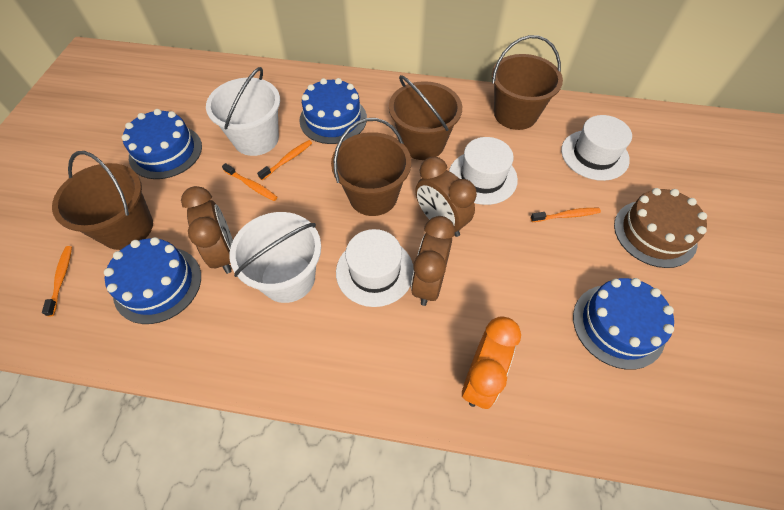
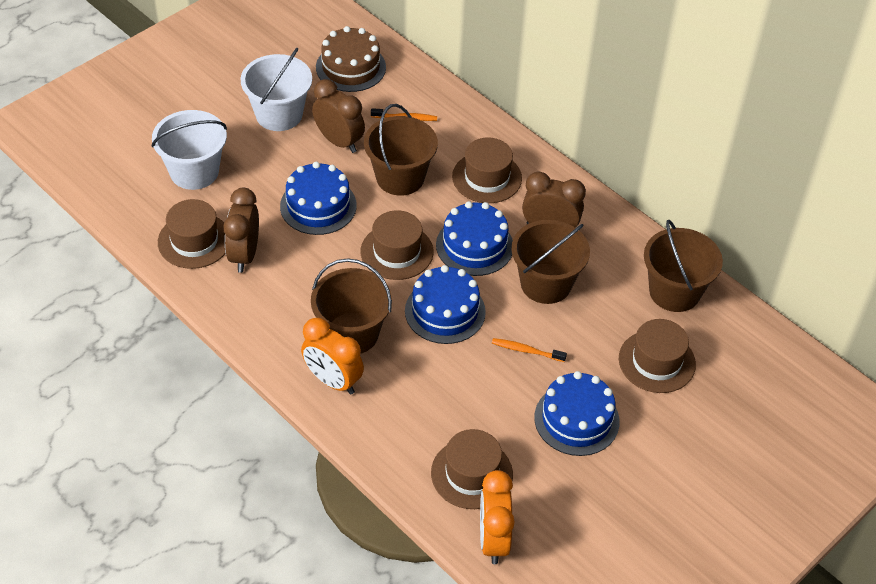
brown hat: 0 -> 5
orange clock: 1 -> 2
orange toothbrush: 4 -> 2
white hat: 3 -> 0

